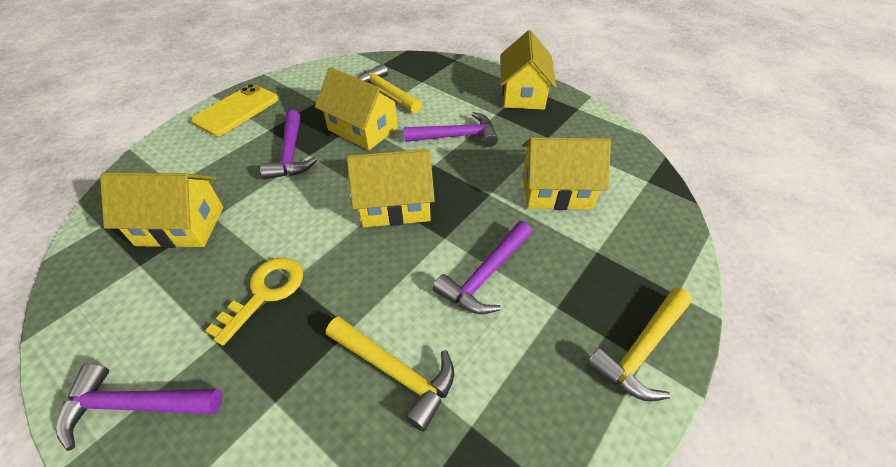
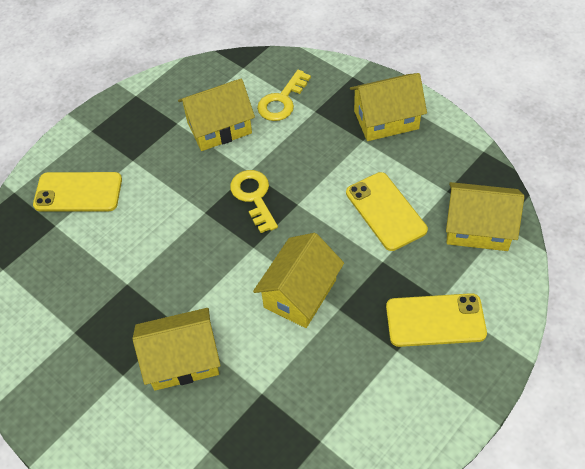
purple hammer: 4 -> 0
yellow hammer: 3 -> 0
yellow key: 1 -> 2
yellow phone: 1 -> 3

